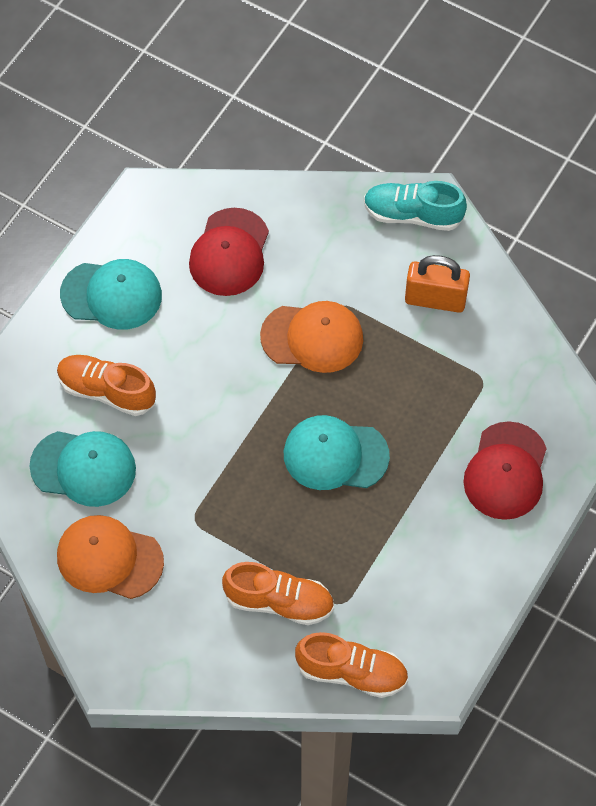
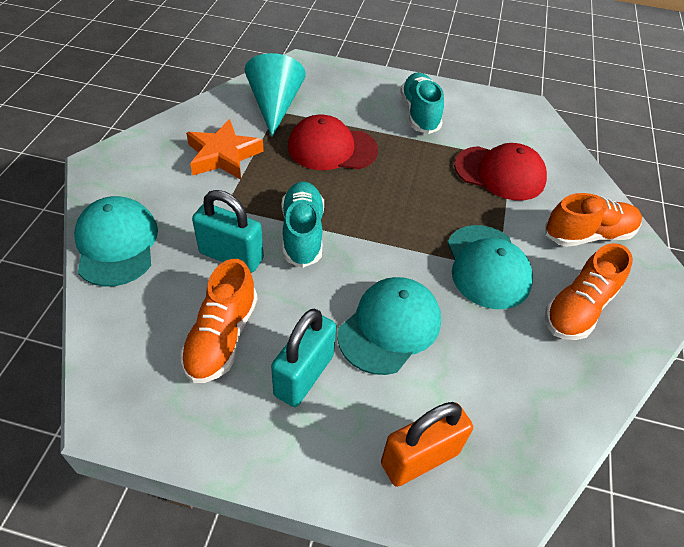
orange cap: 2 -> 0
orange star: 0 -> 1
turquoise cone: 0 -> 1
turquoise padlock: 0 -> 2
turquoise shoe: 1 -> 2

